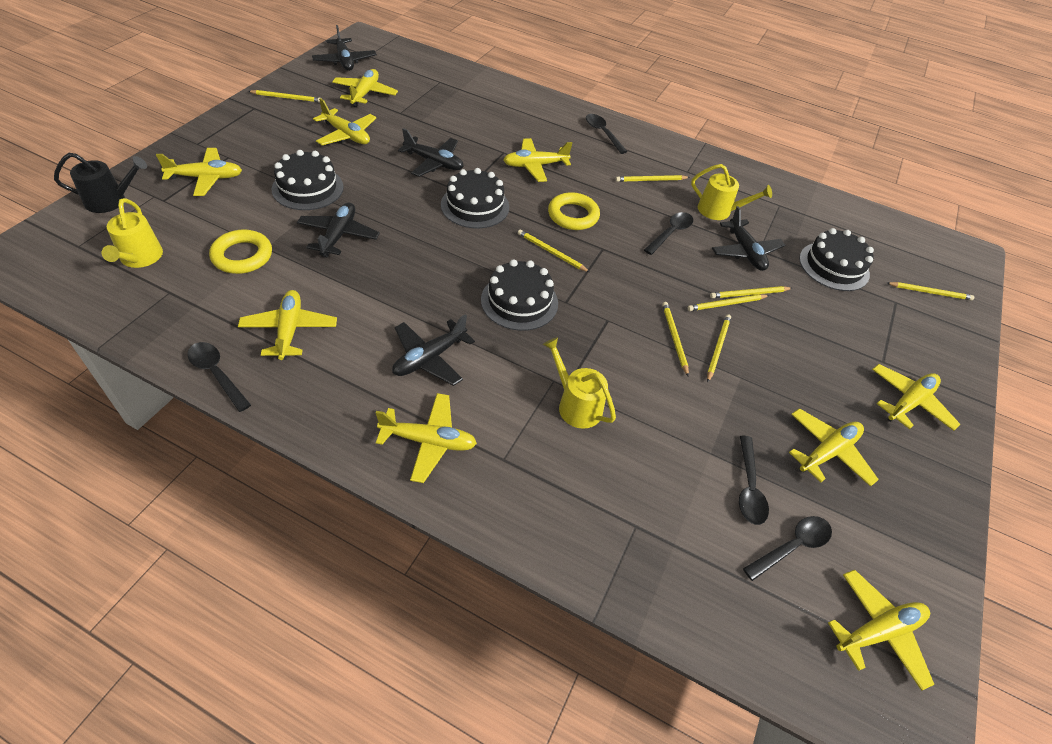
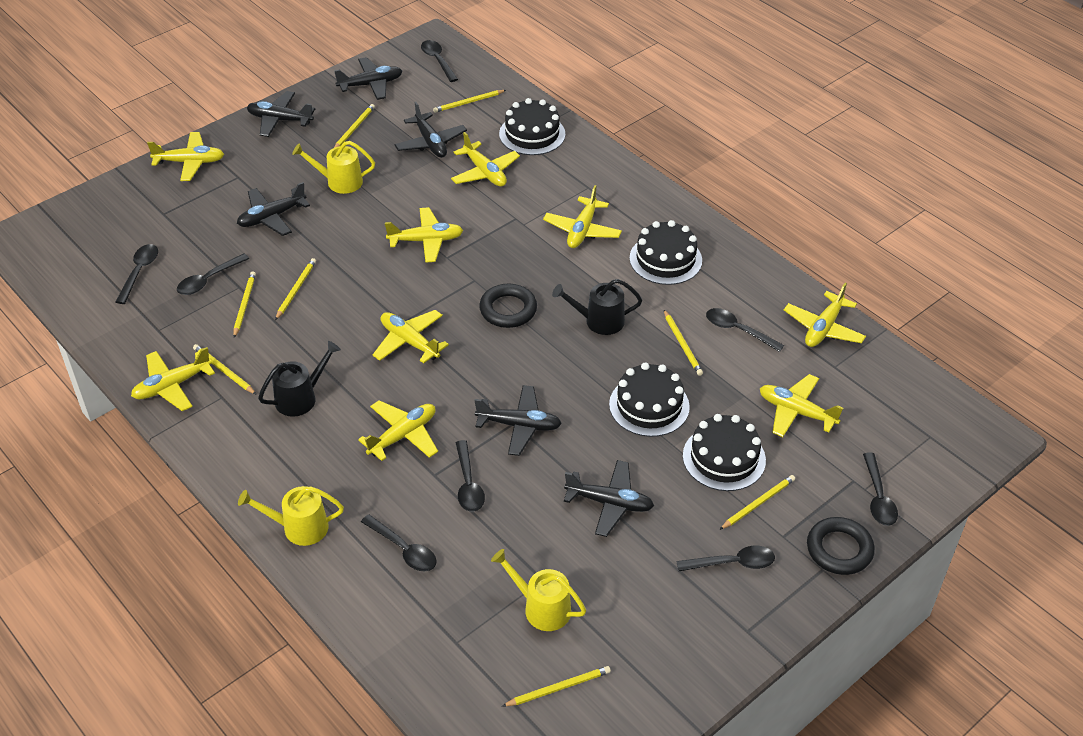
black plane: 5 -> 6
black ring: 0 -> 2
black spoon: 5 -> 8
black watering can: 1 -> 2
yellow ring: 2 -> 0

